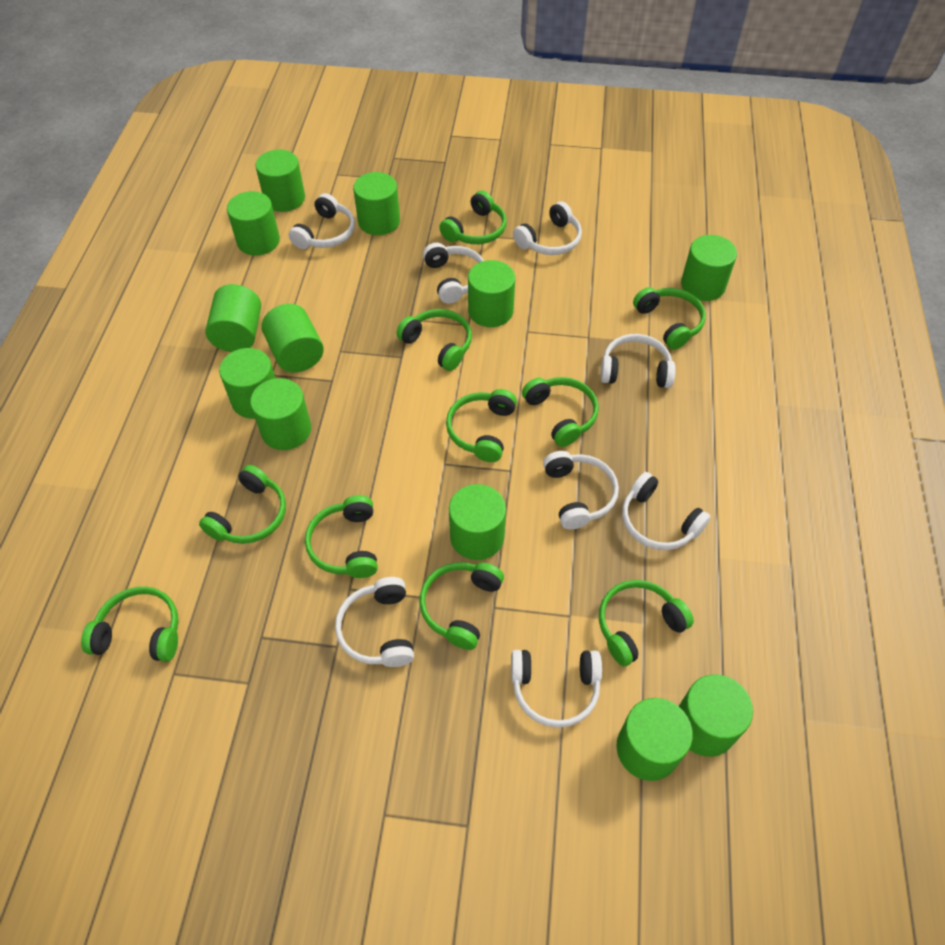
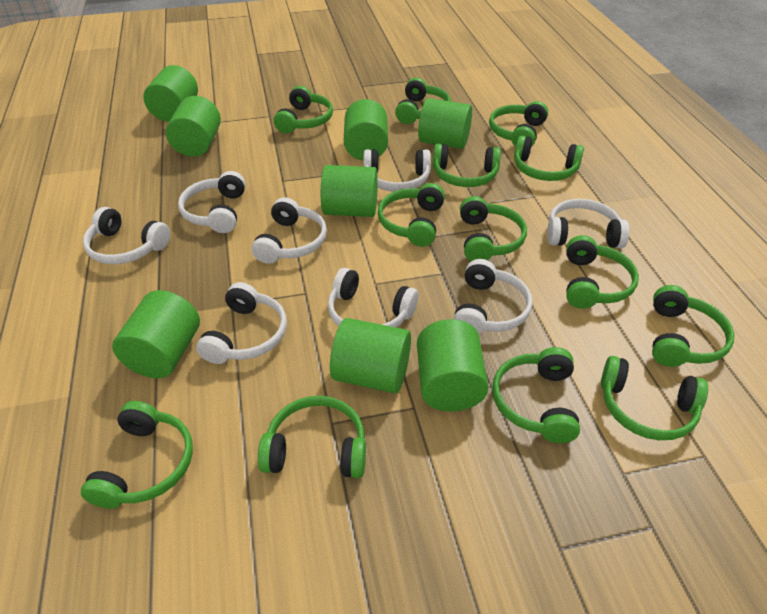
green cylinder: 12 -> 8
green headphones: 10 -> 13

